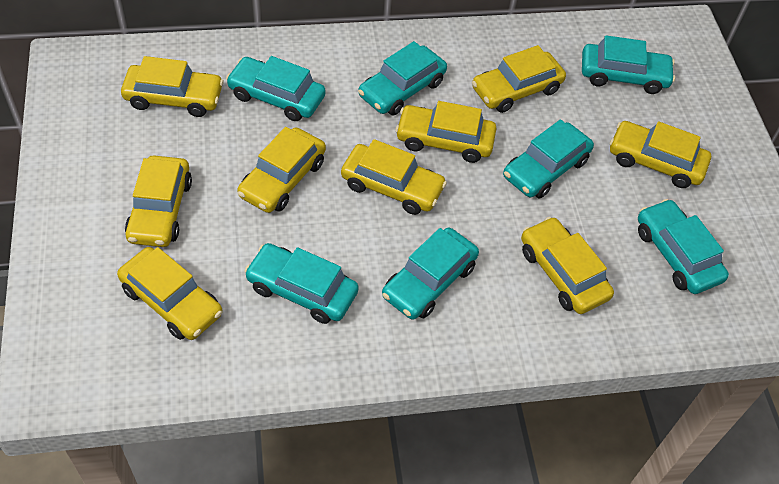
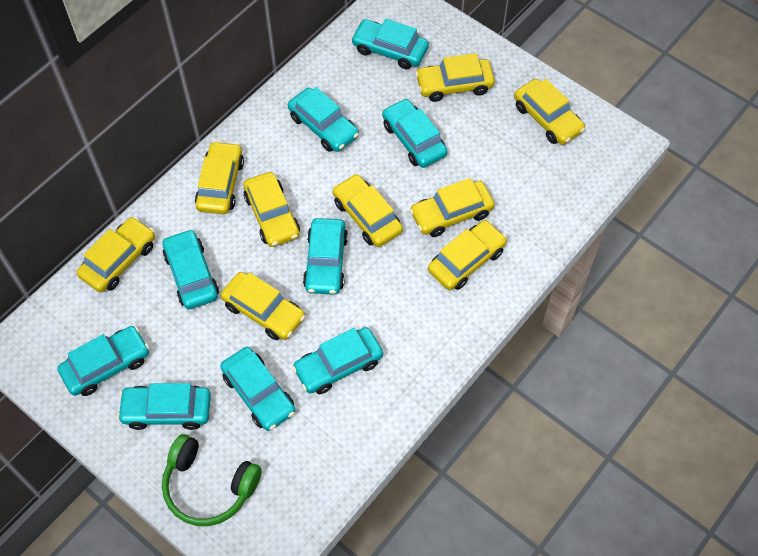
green headphones: 0 -> 1
turquoise car: 7 -> 9

